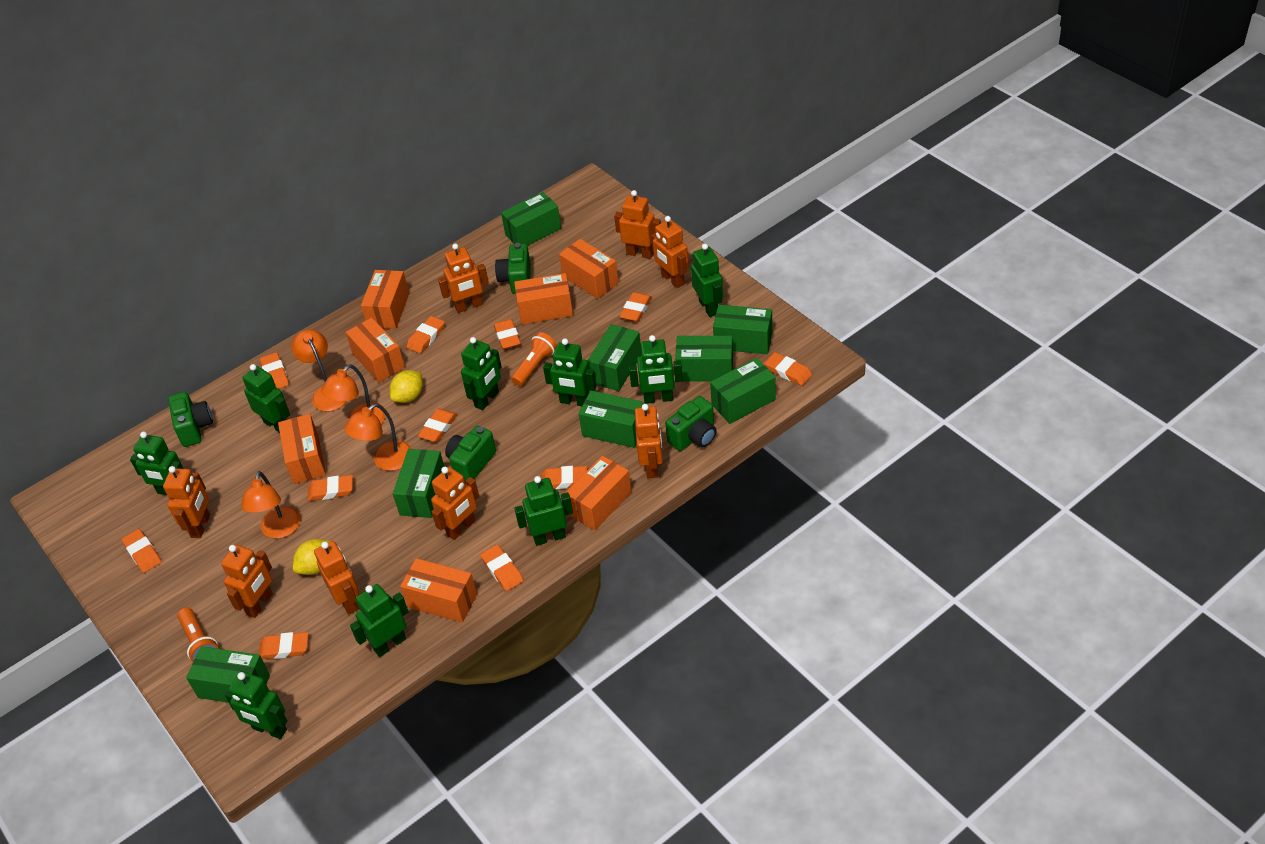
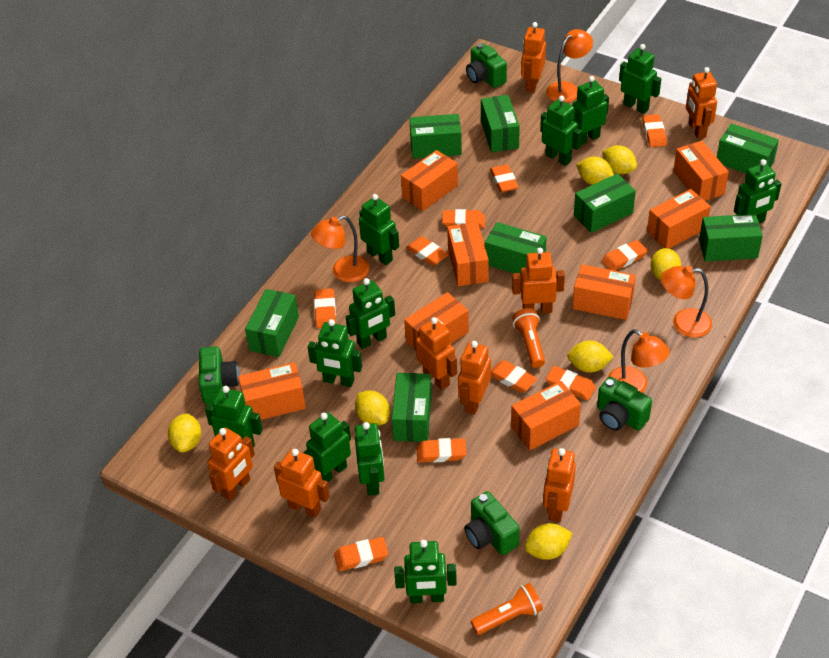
green robot: 9 -> 11
orange box: 7 -> 8
orange eraser: 11 -> 10
yellow lemon: 2 -> 7

